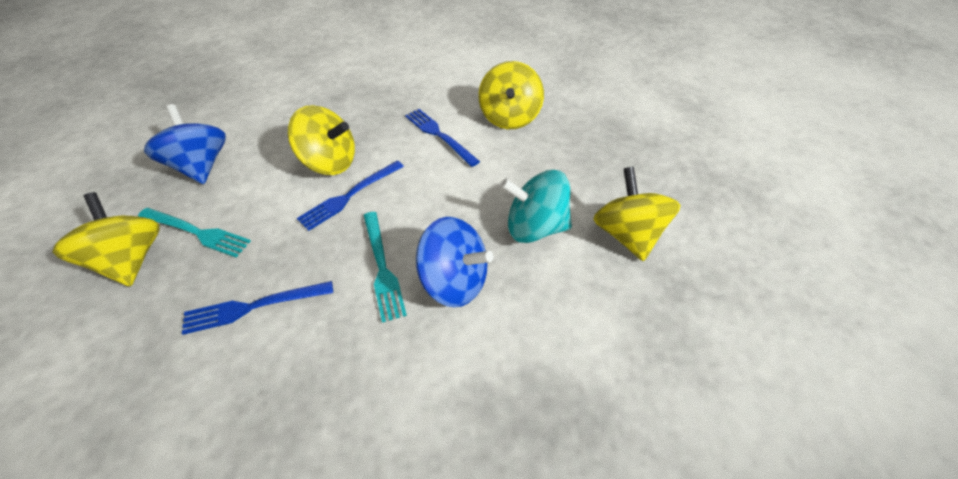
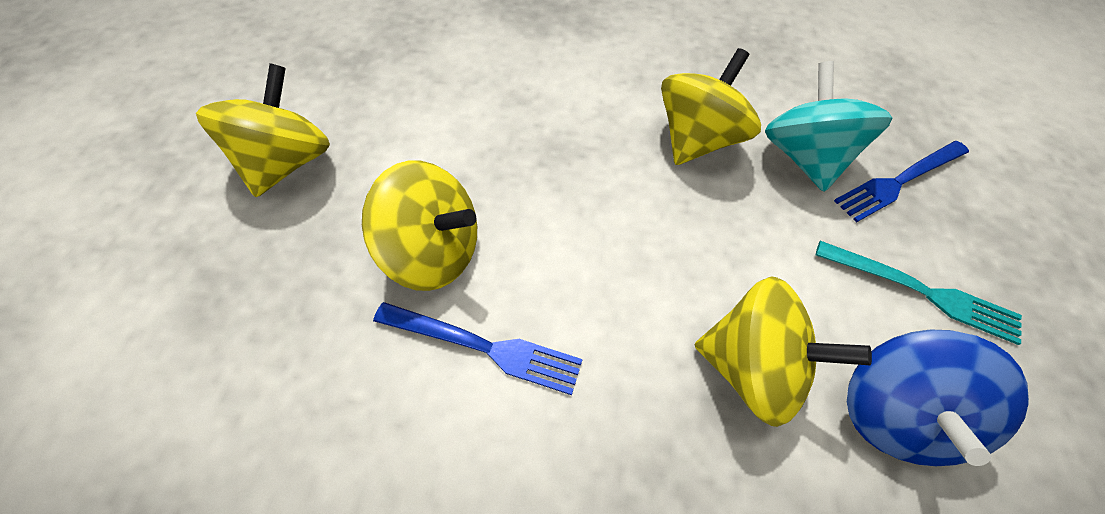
blue fork: 3 -> 2
blue spinning top: 2 -> 1
turquoise fork: 2 -> 1

